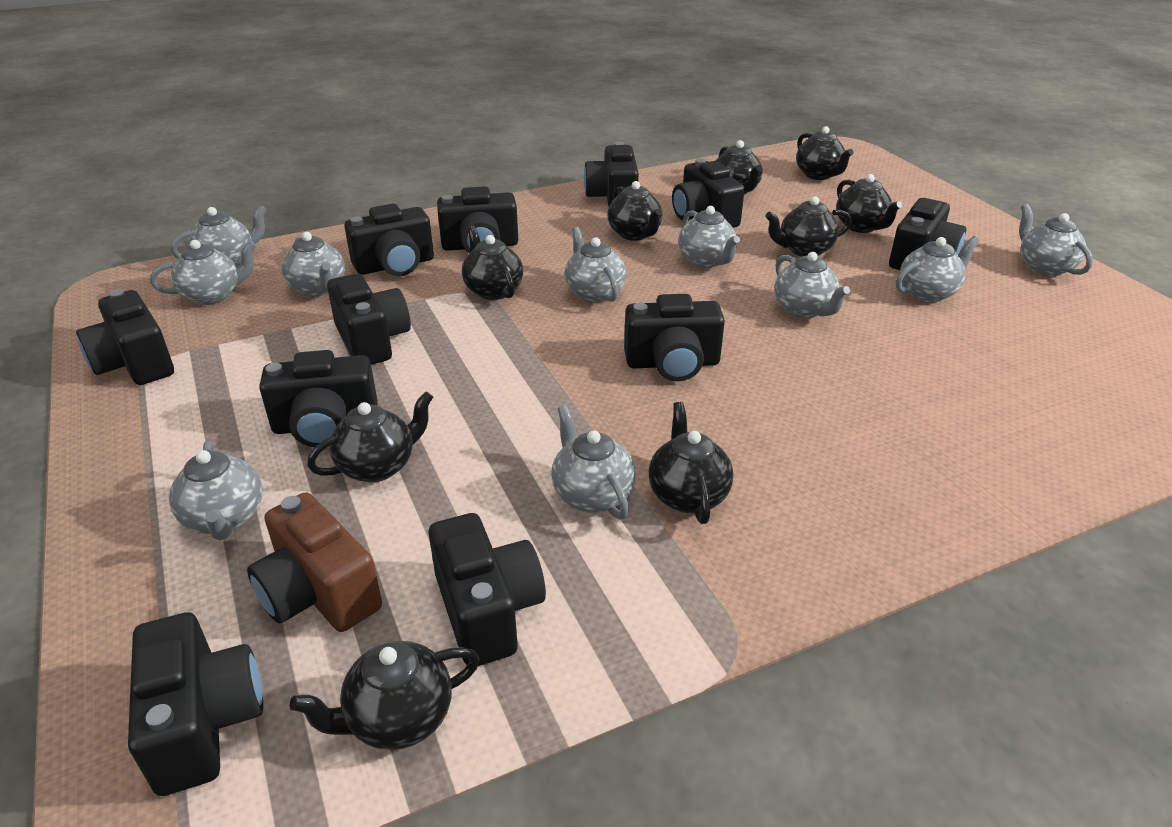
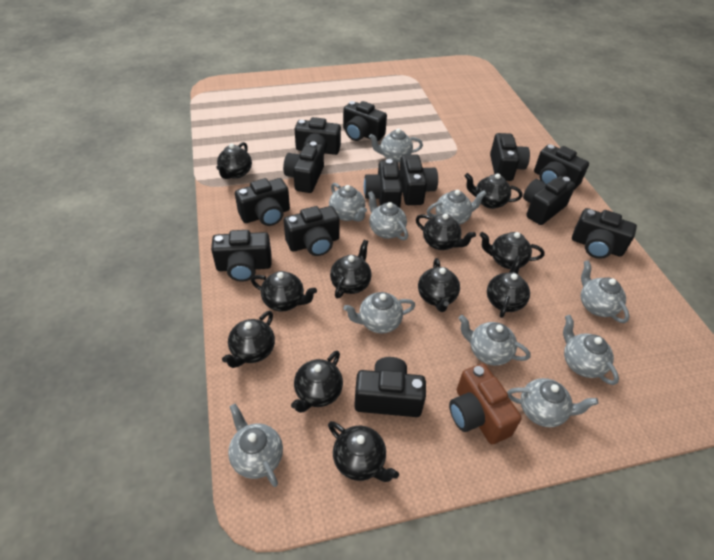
black camera: 11 -> 13
black teapot: 9 -> 11

